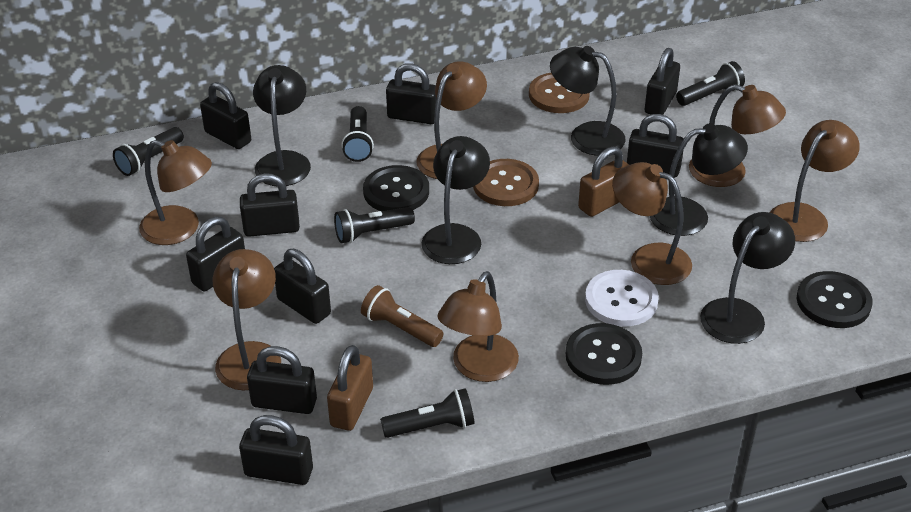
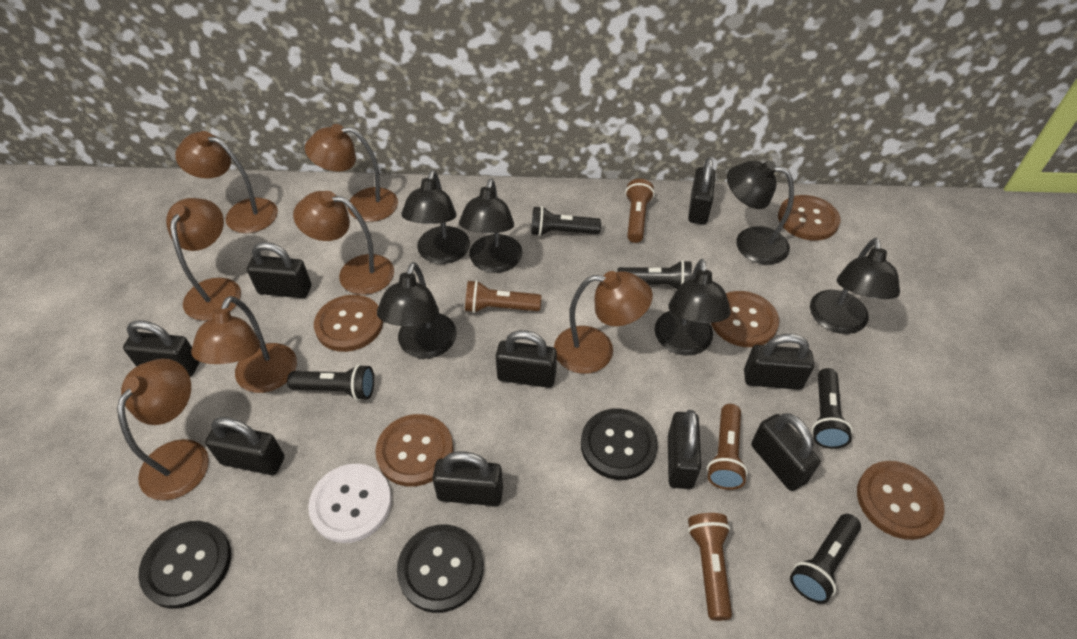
black lamp: 5 -> 6
brown button: 2 -> 5
brown flashlight: 1 -> 4
brown padlock: 2 -> 0

